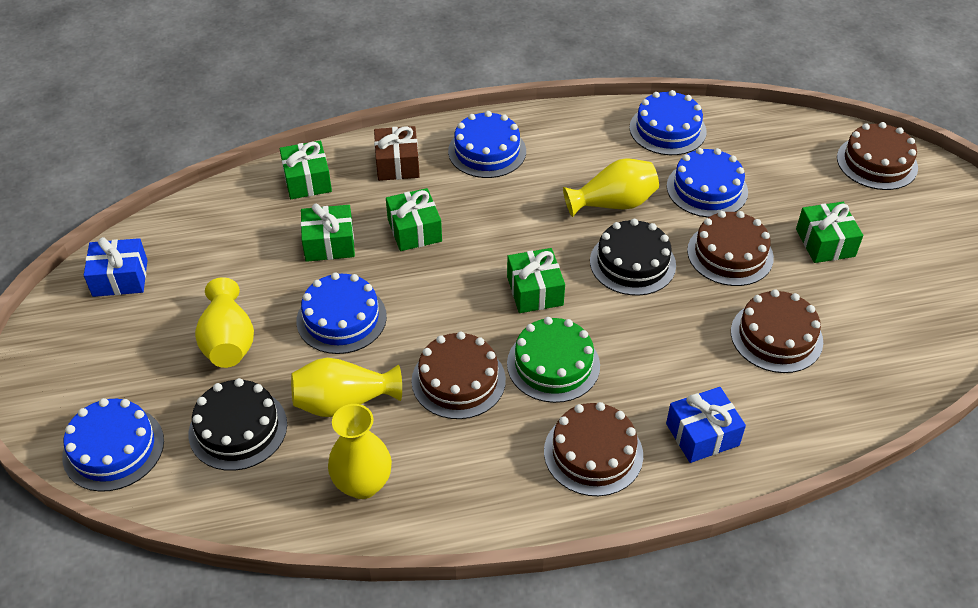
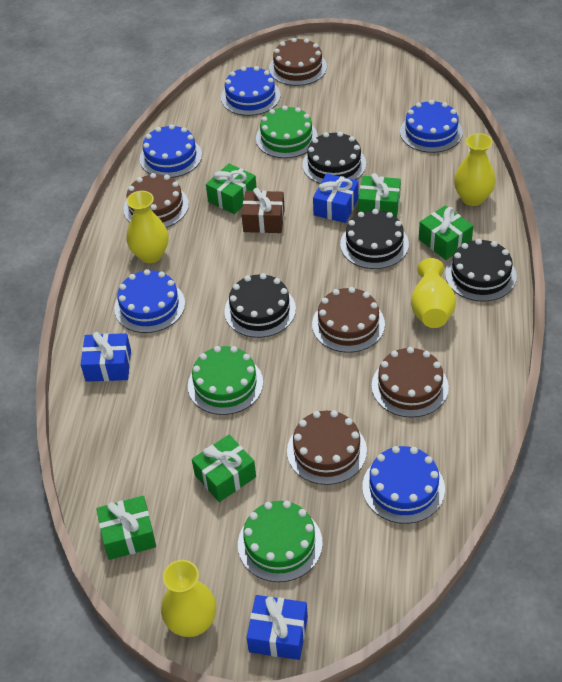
black cake: 2 -> 4
blue gift: 2 -> 3
green cake: 1 -> 3

